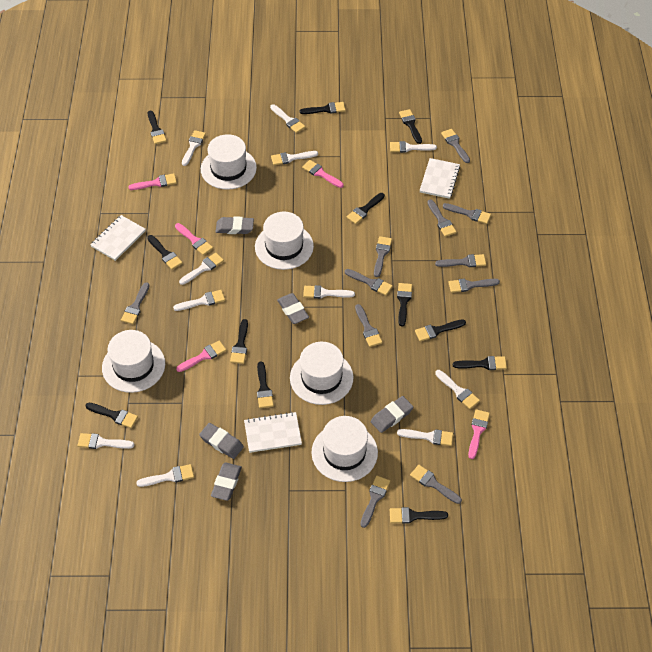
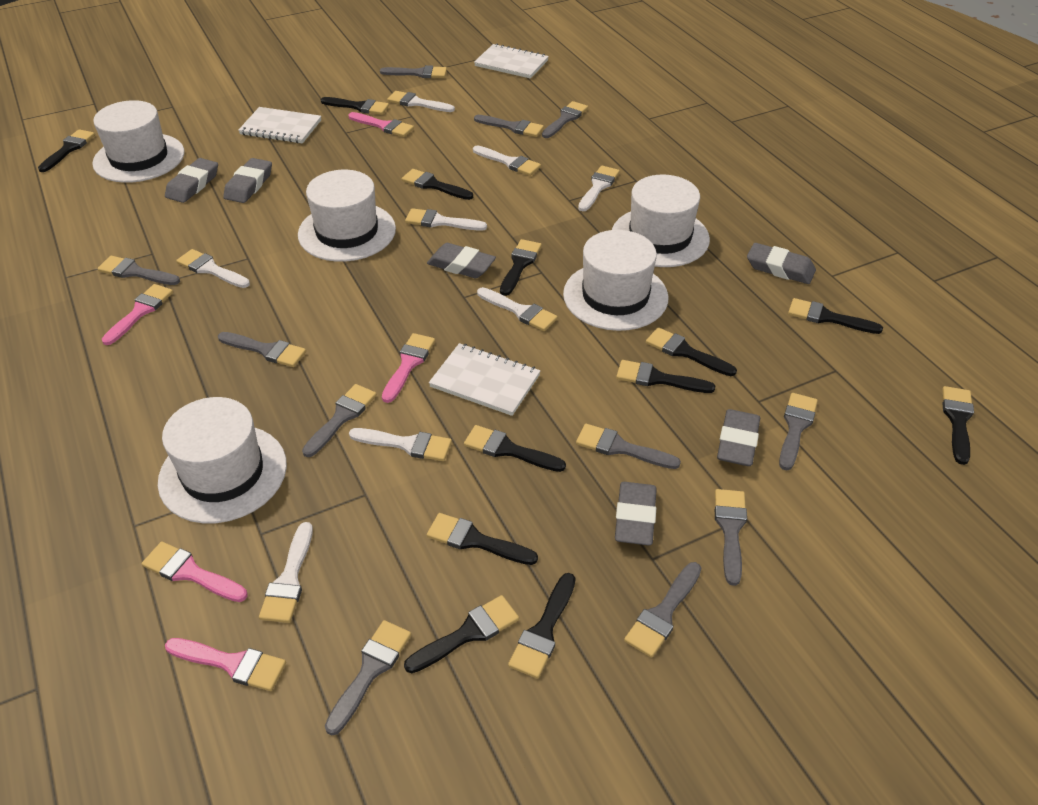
grey eraser: 5 -> 6
white brush: 11 -> 8

